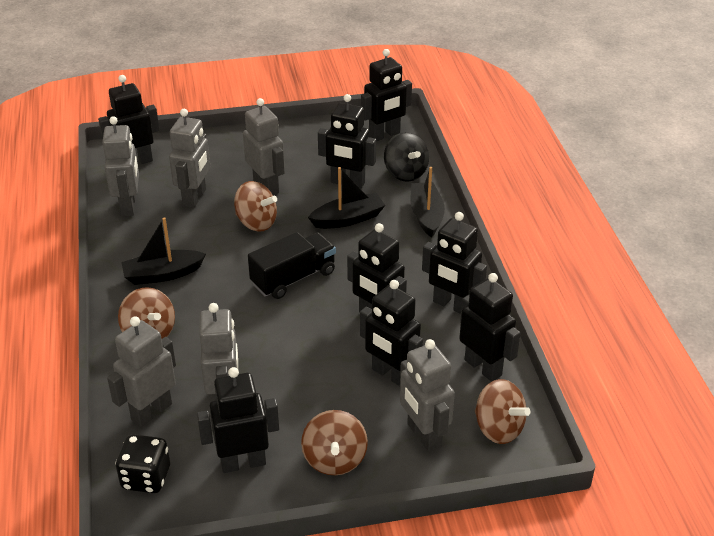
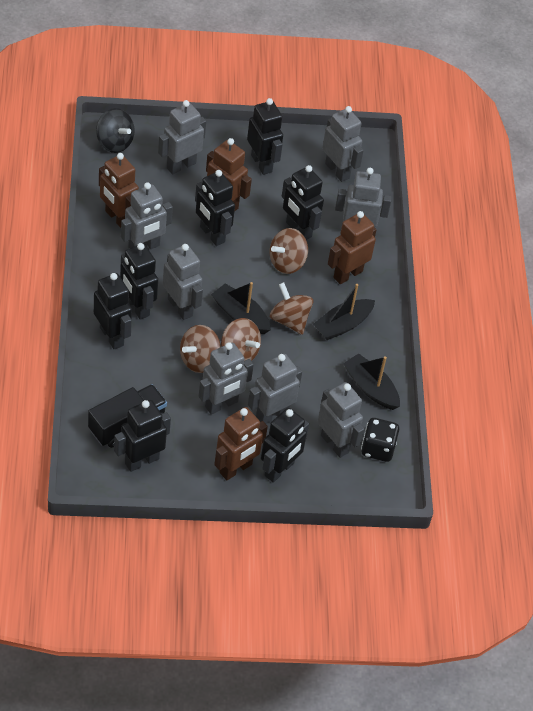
black robot: 8 -> 7
brown robot: 0 -> 4
grey robot: 6 -> 8

